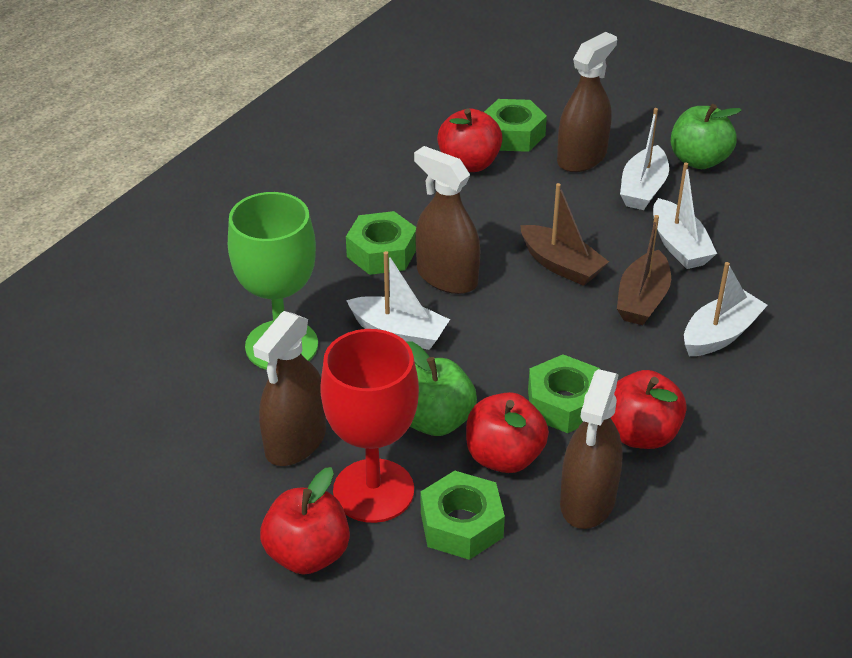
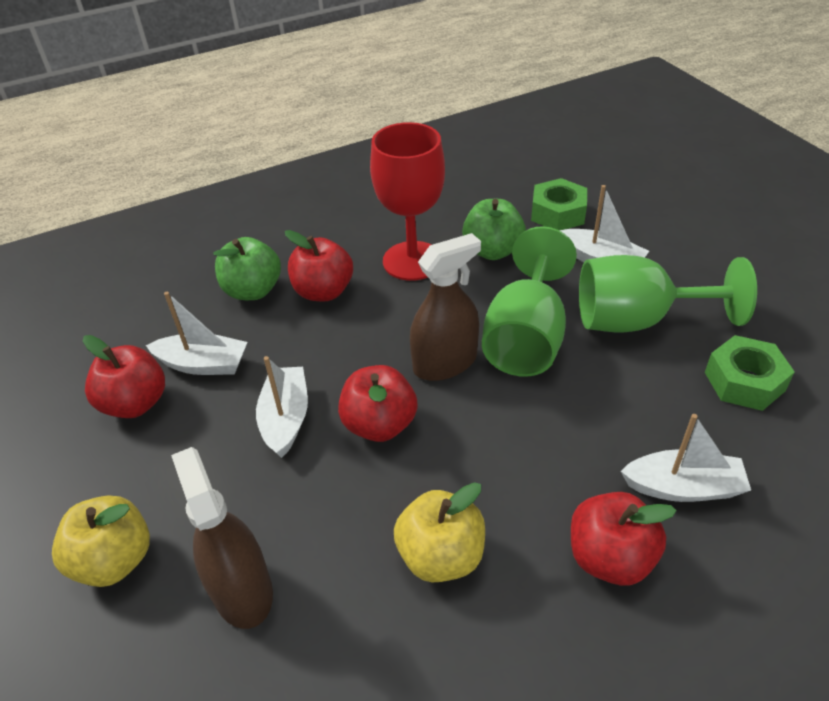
brown boat: 2 -> 0
brown spray bottle: 4 -> 2
green goblet: 1 -> 2
green nut: 4 -> 2
yellow apple: 0 -> 2

